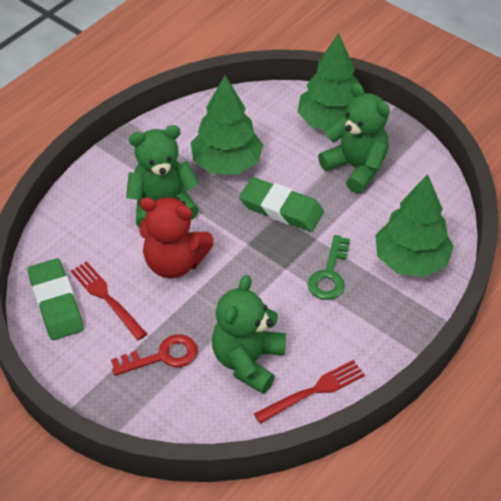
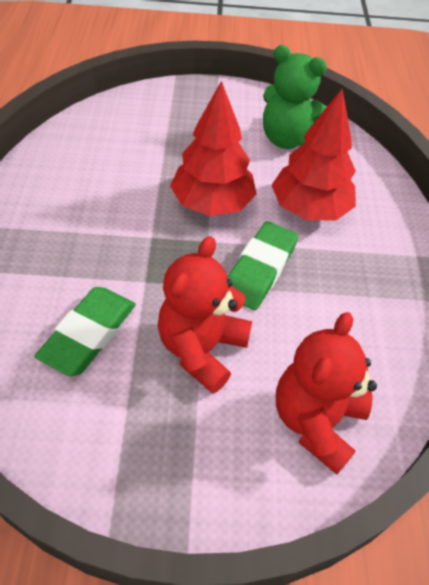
green key: 1 -> 0
green teddy bear: 3 -> 1
green tree: 3 -> 0
red fork: 2 -> 0
red key: 1 -> 0
red teddy bear: 1 -> 2
red tree: 0 -> 2

